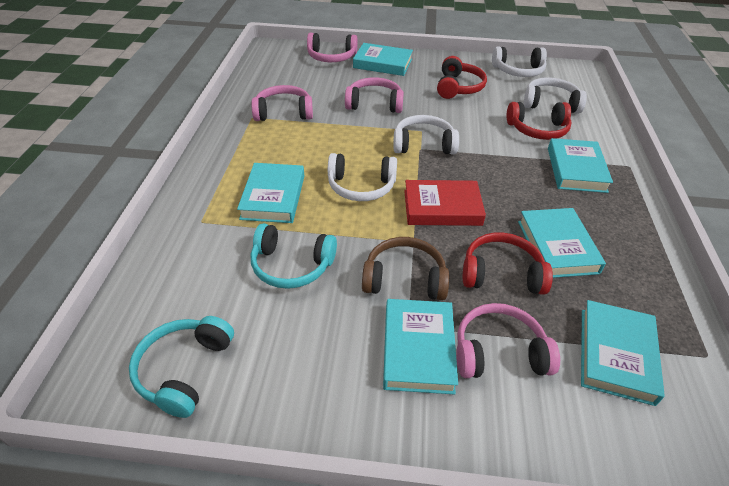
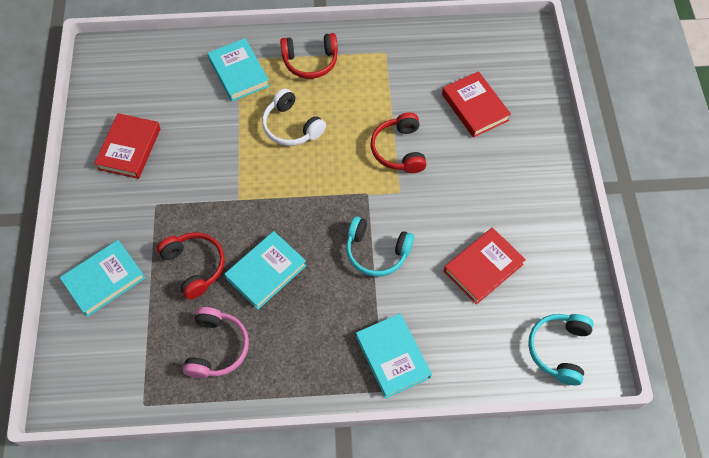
brown headphones: 1 -> 0
pink headphones: 4 -> 1
red book: 1 -> 3
turquoise book: 6 -> 4
white headphones: 4 -> 1

